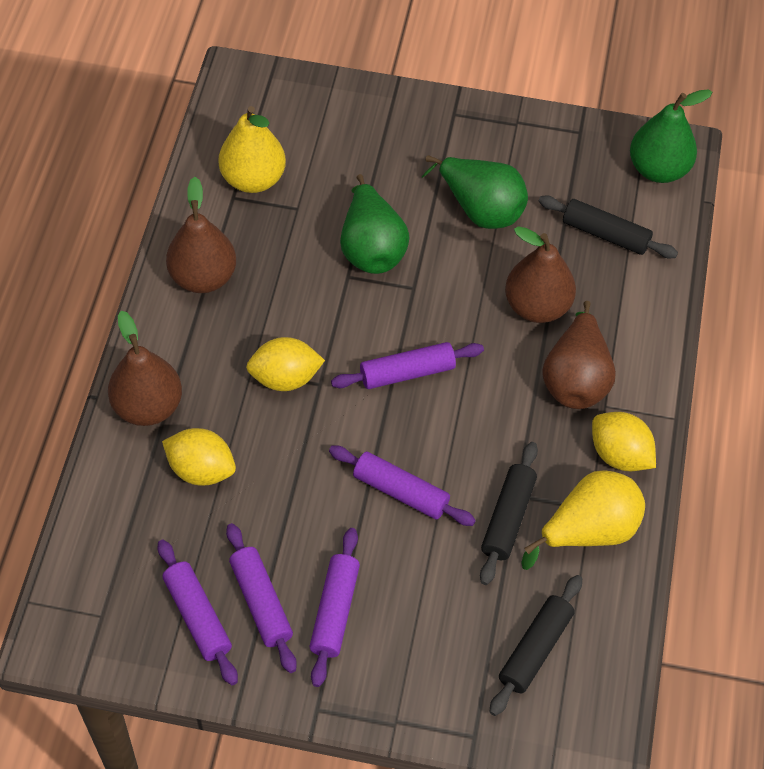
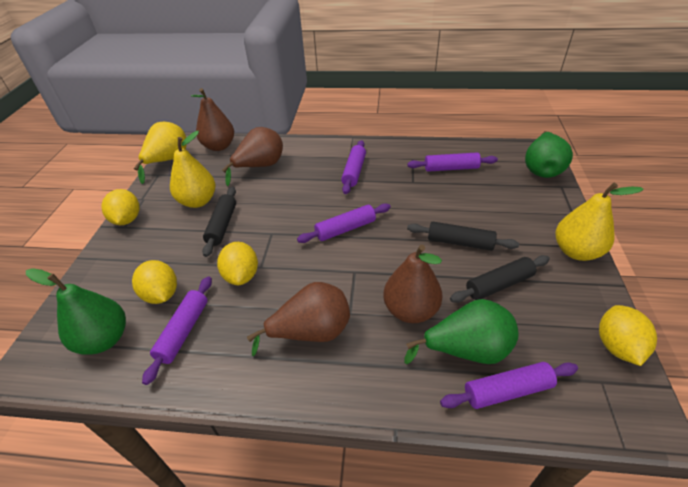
yellow lemon: 3 -> 4
yellow pear: 2 -> 3

